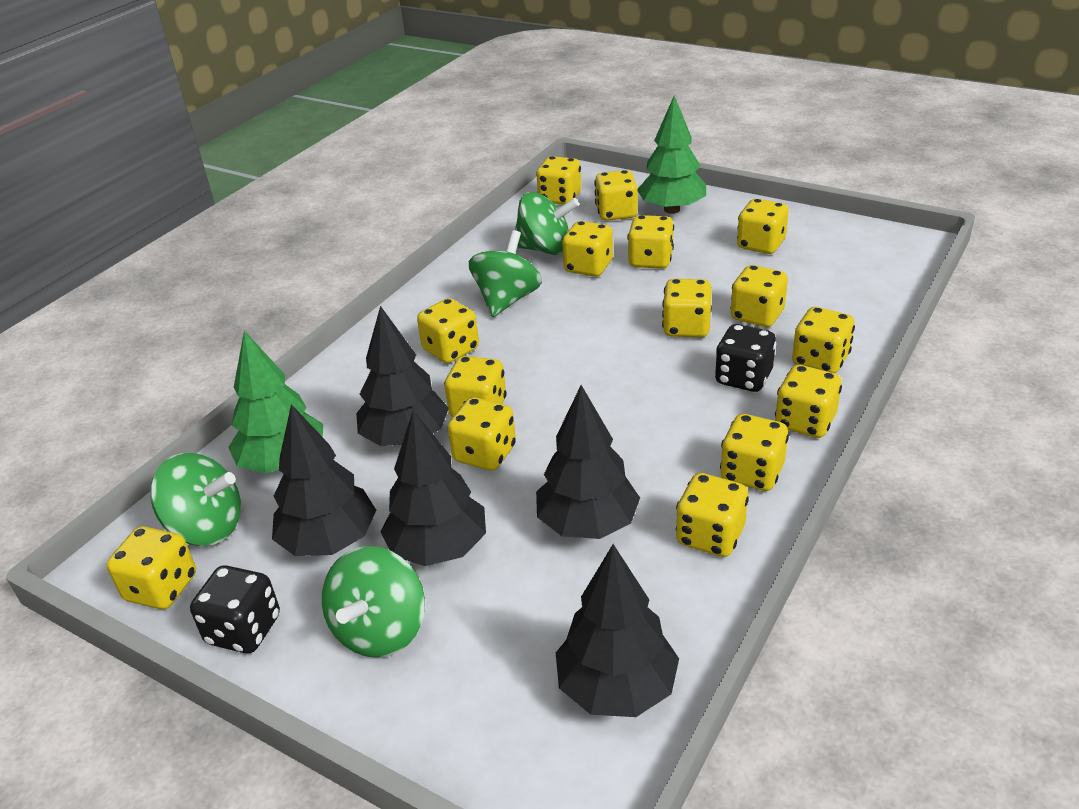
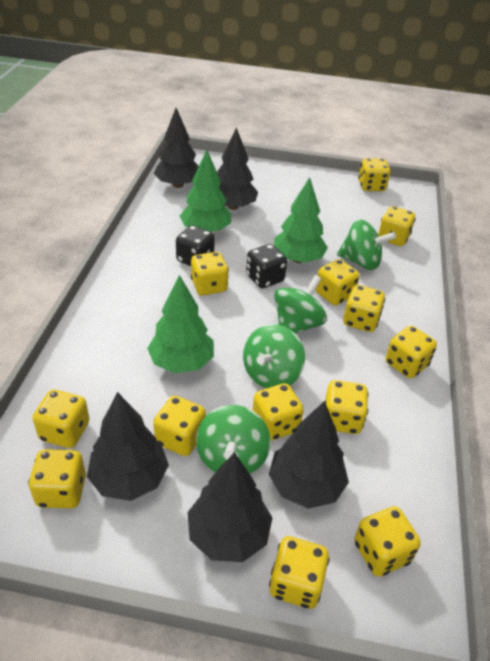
green tree: 2 -> 3
yellow dice: 15 -> 13

